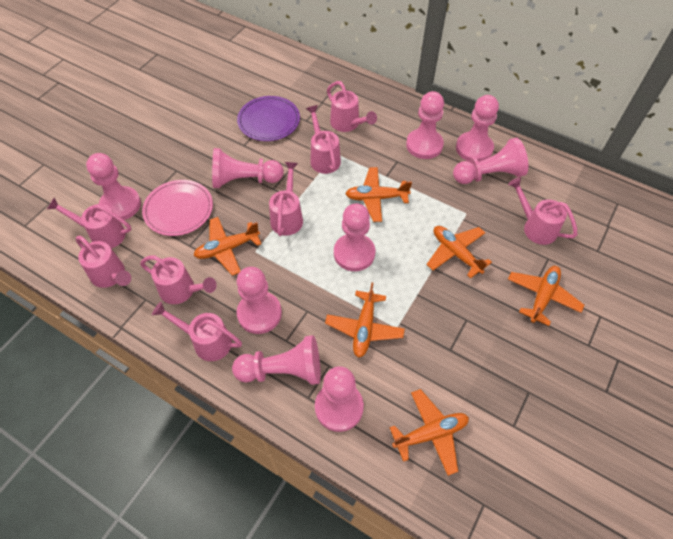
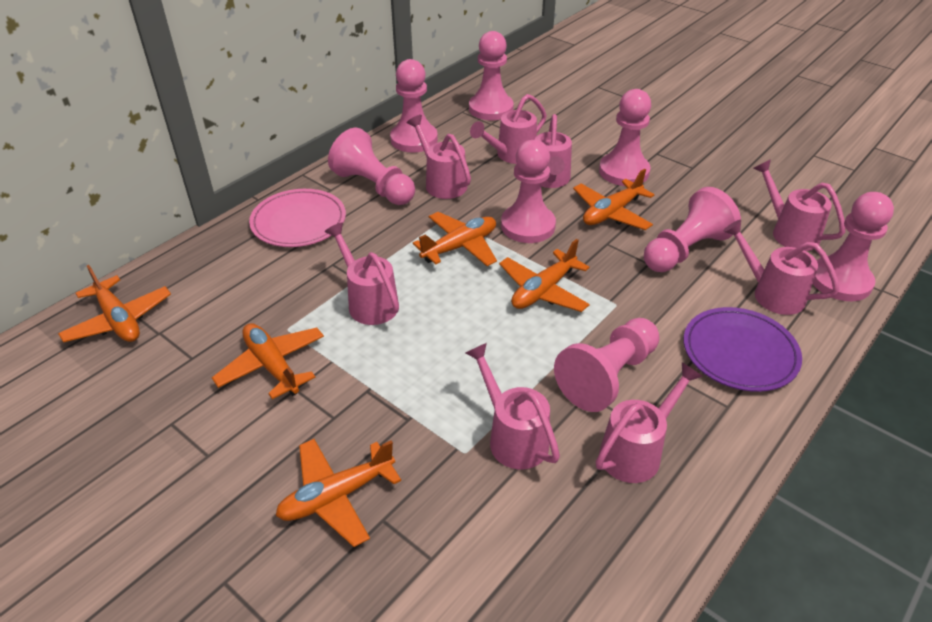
pink pawn: 9 -> 8

